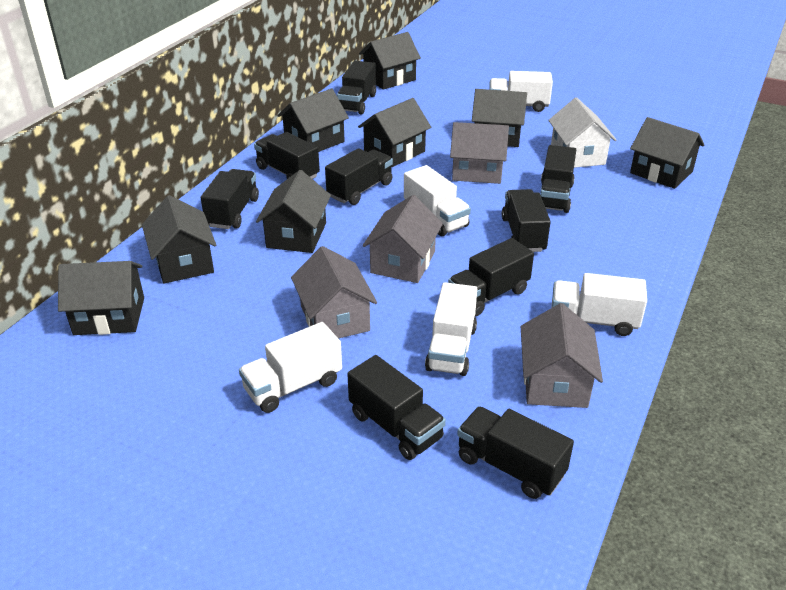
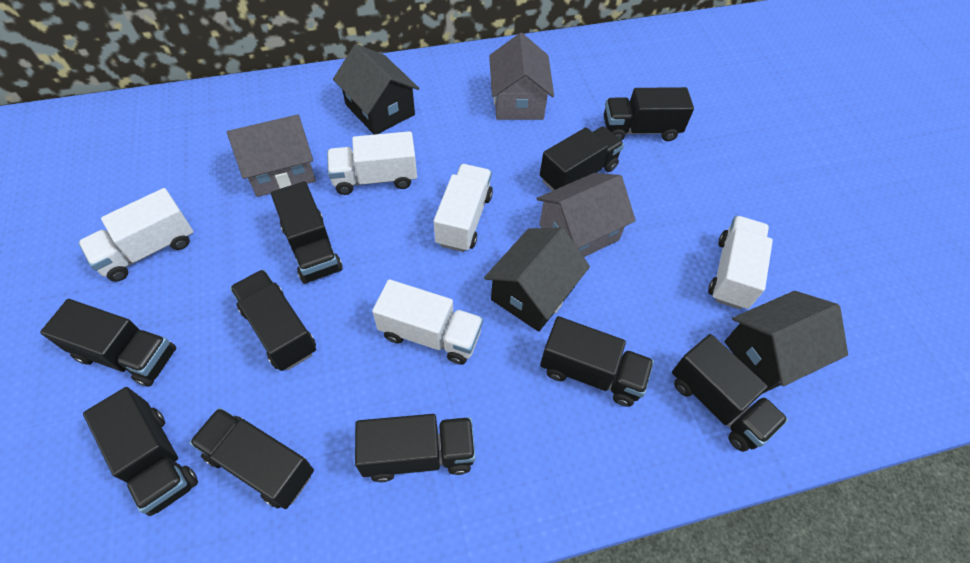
black house: 8 -> 3
black truck: 9 -> 10
grey house: 4 -> 3
white house: 1 -> 0

